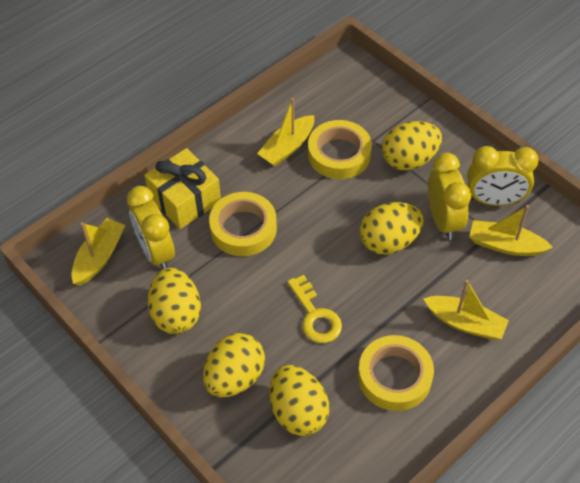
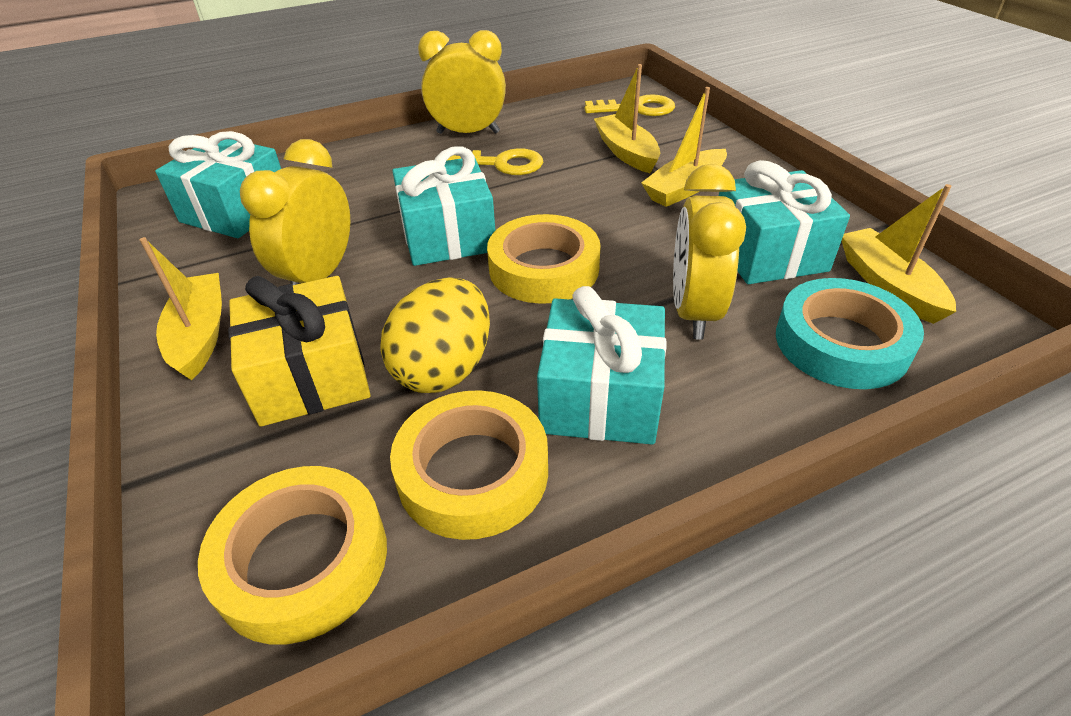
turquoise gift: 0 -> 4
turquoise tape: 0 -> 1
yellow egg: 5 -> 1
yellow key: 1 -> 2

